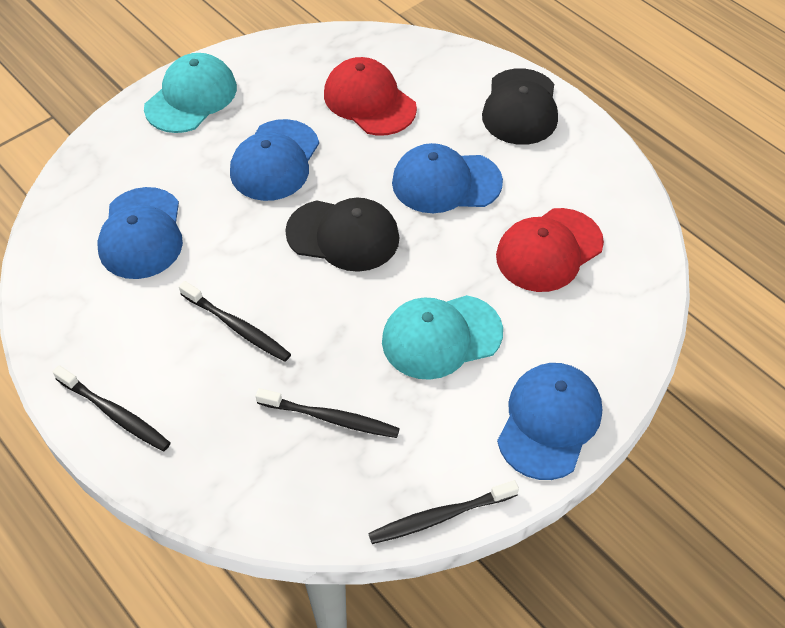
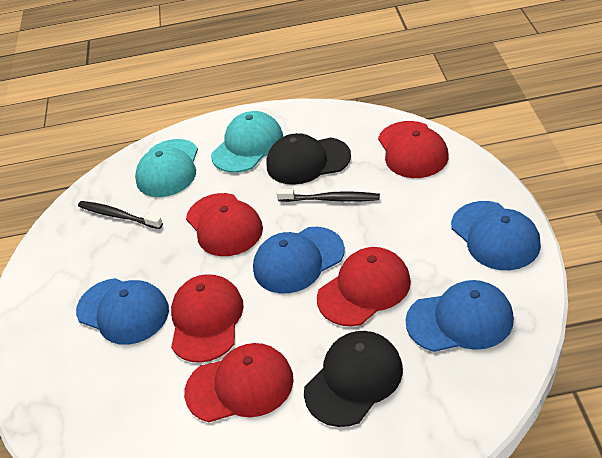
black toothbrush: 4 -> 2
red cap: 2 -> 5

